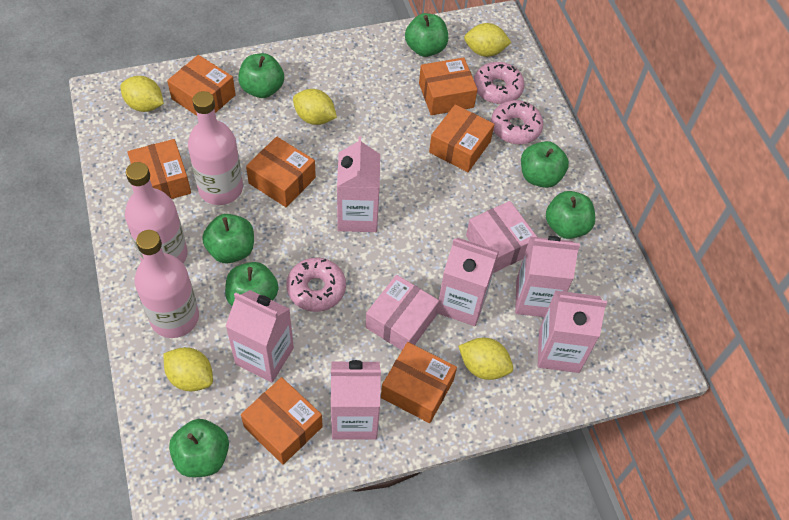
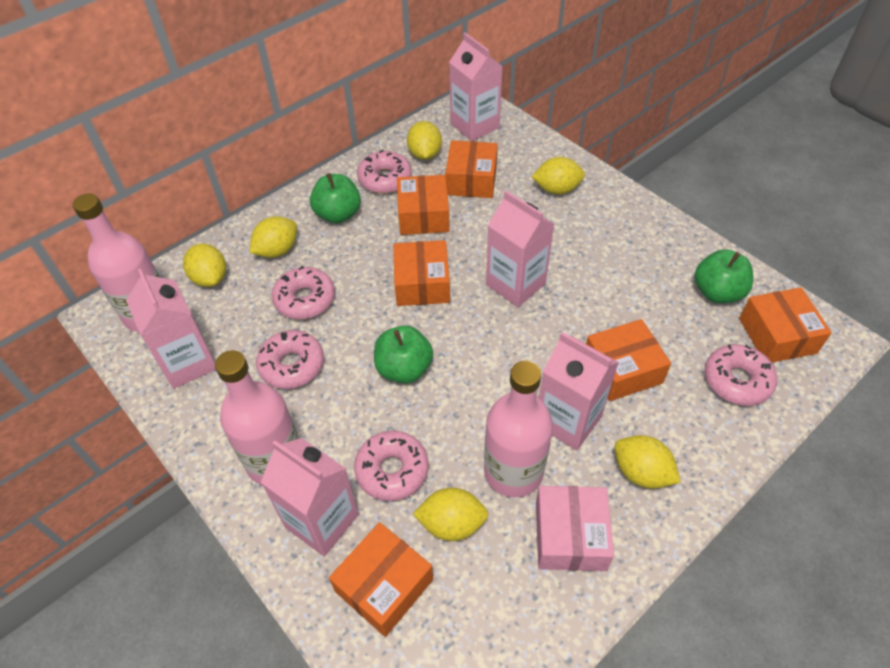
green apple: 7 -> 3
orange box: 7 -> 6
pink box: 2 -> 1
pink carton: 6 -> 5
pink donut: 3 -> 5
yellow lemon: 5 -> 6

